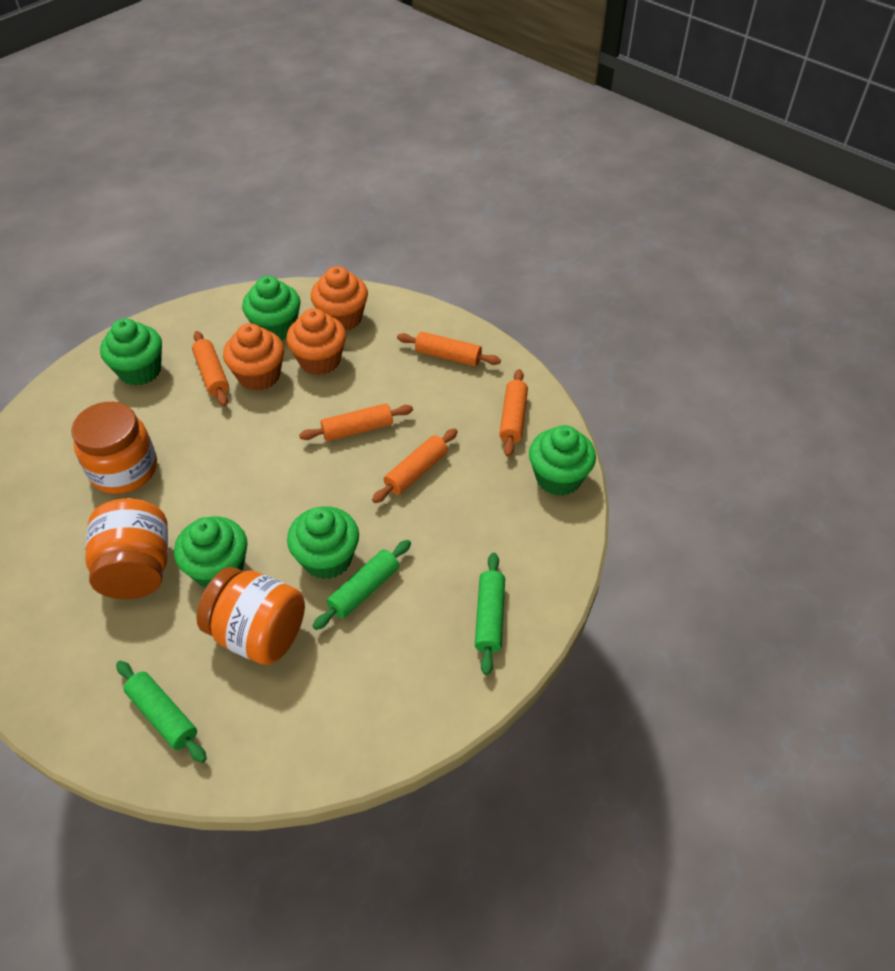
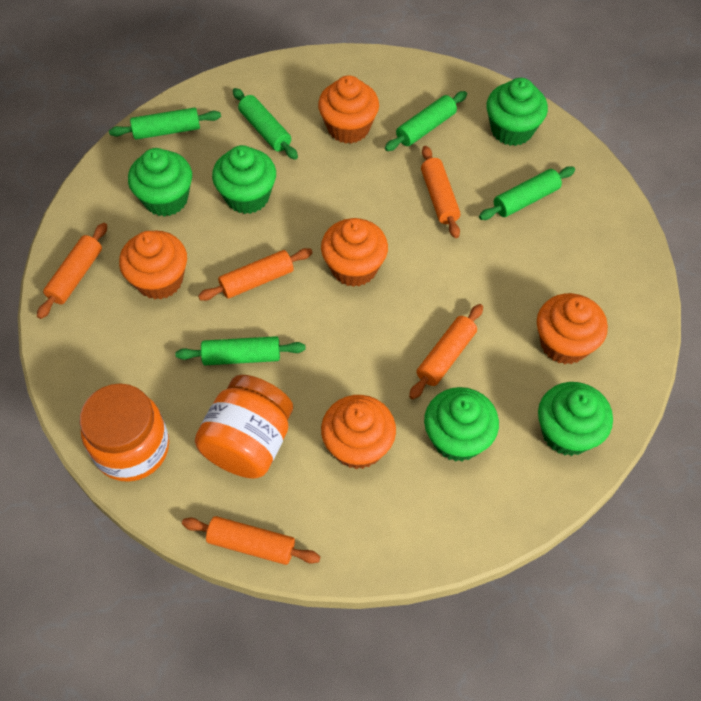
green rolling pin: 3 -> 5
orange cupcake: 3 -> 5
orange jar: 3 -> 2

